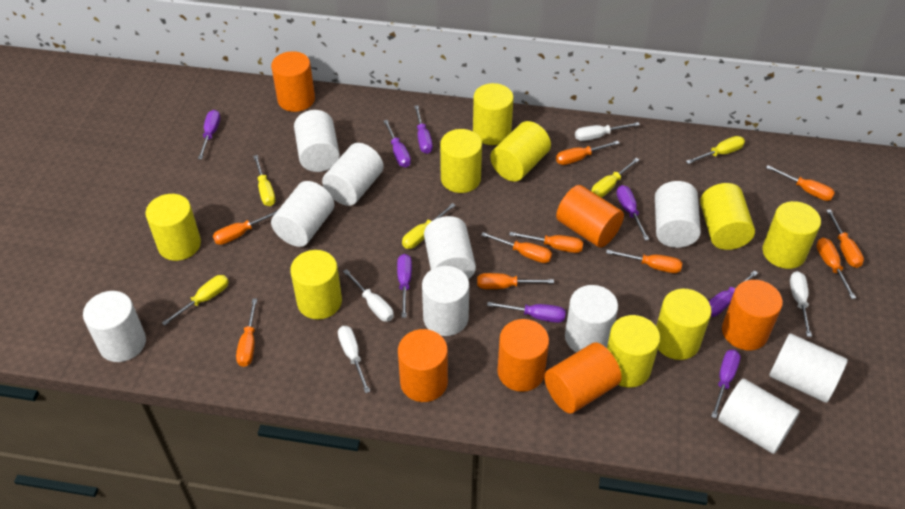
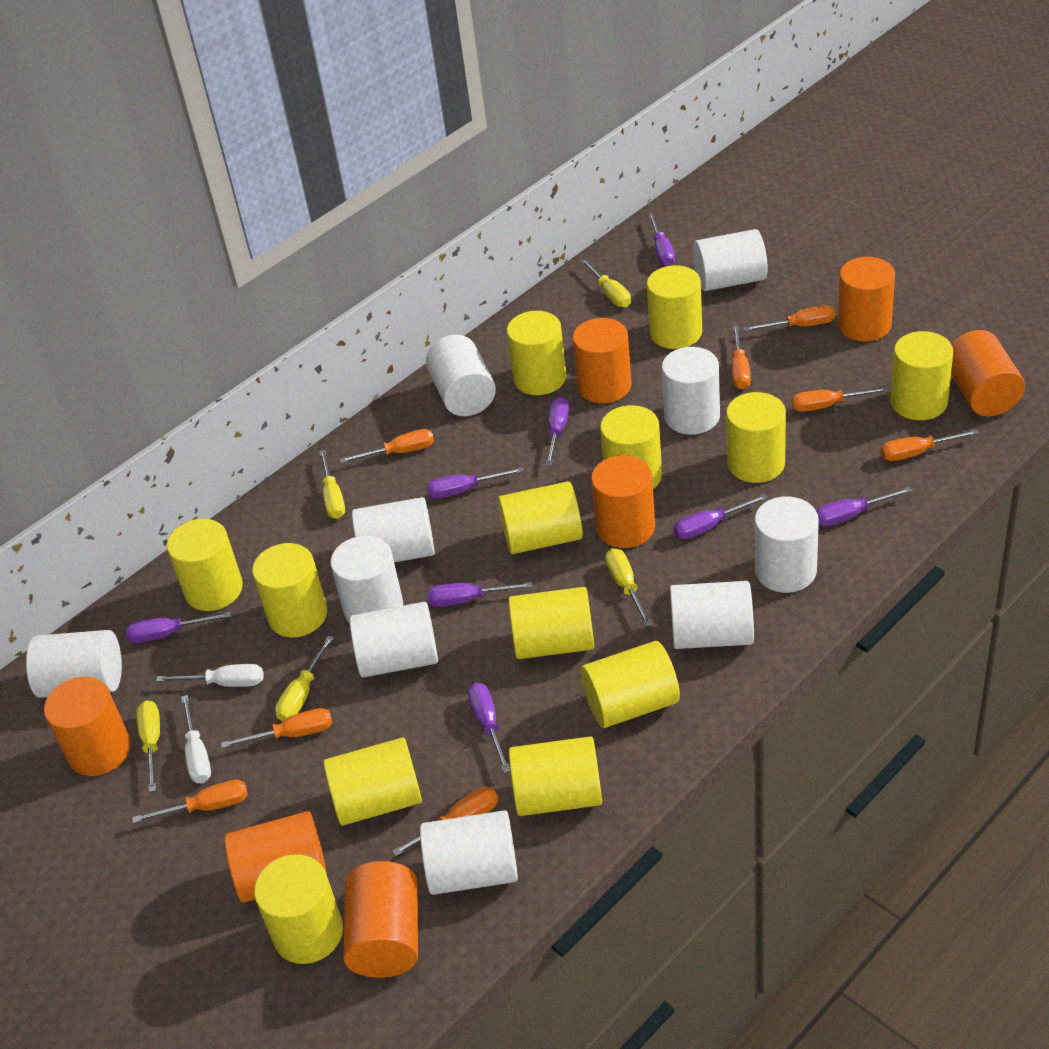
orange cylinder: 6 -> 7
orange screwdriver: 10 -> 8
white screwdriver: 4 -> 2
yellow cylinder: 9 -> 13

